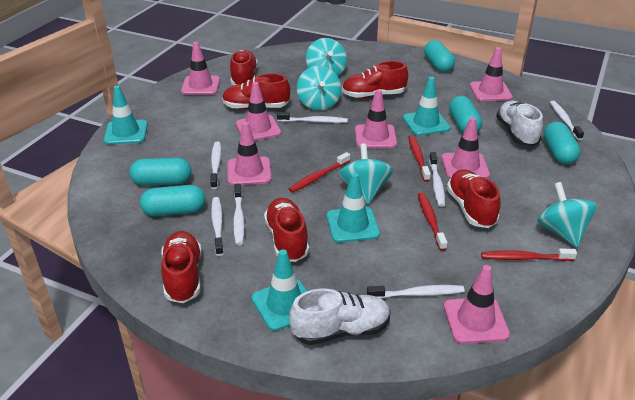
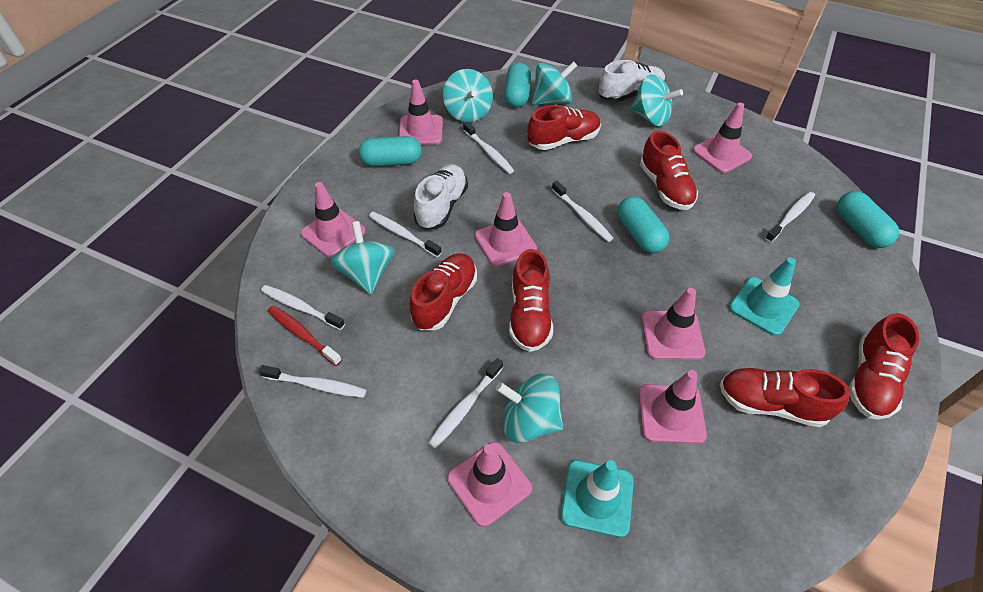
red toothbrush: 4 -> 1
turquoise capsule: 5 -> 4
turquoise spinning top: 4 -> 5
turquoise traffic cone: 4 -> 2

